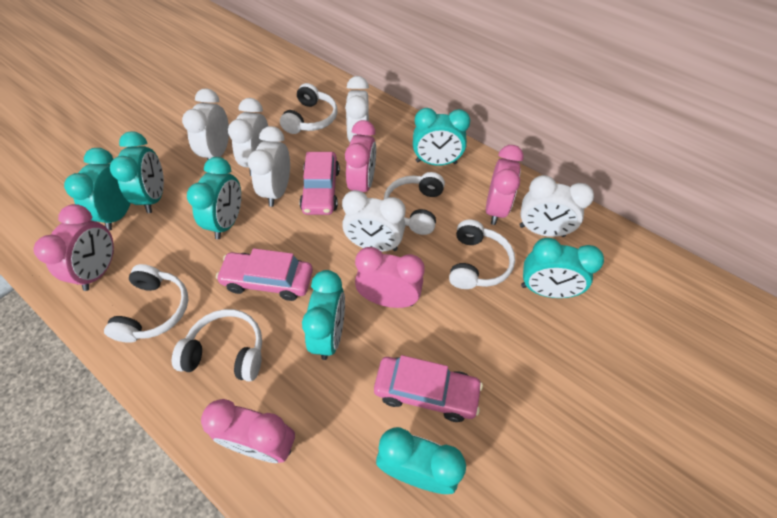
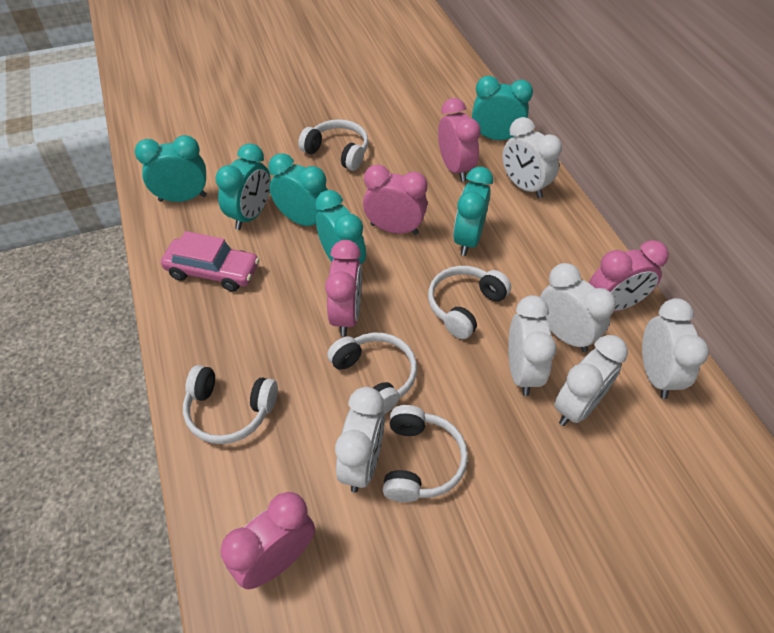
pink car: 3 -> 1
turquoise clock: 7 -> 6

